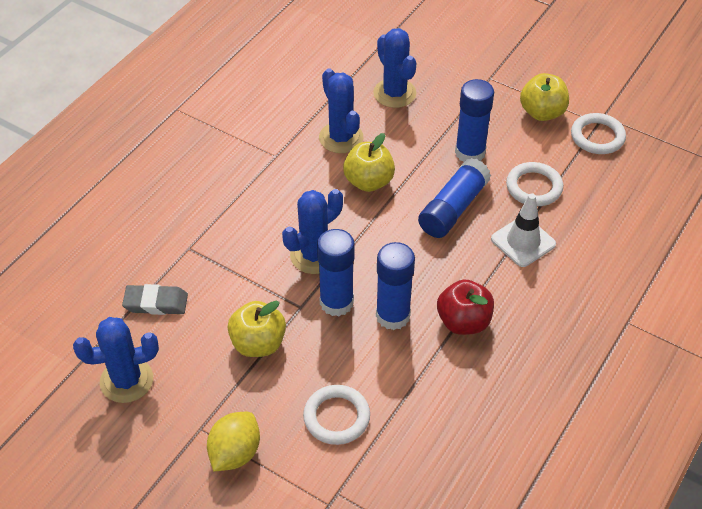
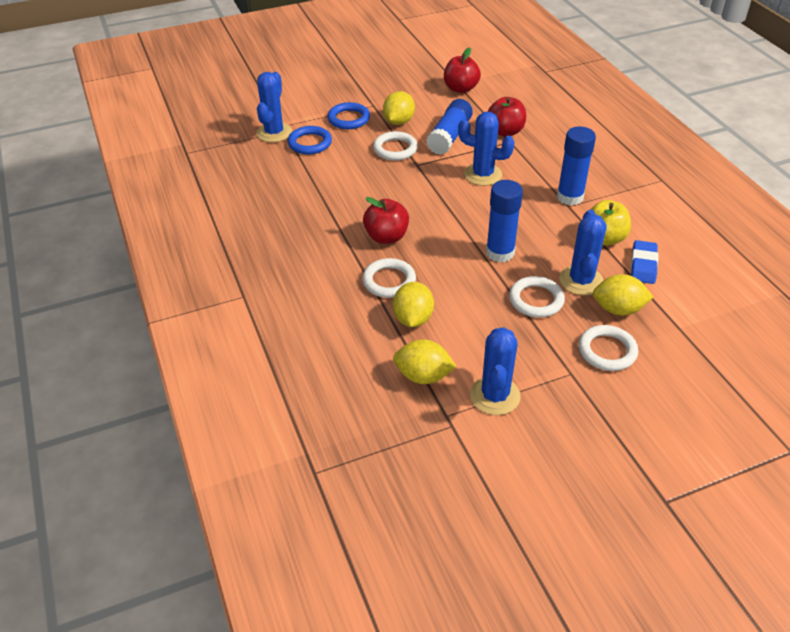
blue eraser: 0 -> 1
blue glue stick: 4 -> 3
blue ring: 0 -> 2
grey eraser: 1 -> 0
red apple: 1 -> 3
white ring: 3 -> 4
white traffic cone: 1 -> 0
yellow apple: 3 -> 1
yellow lemon: 1 -> 4

